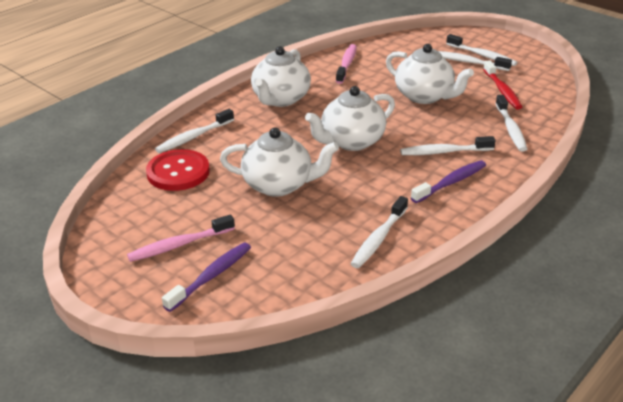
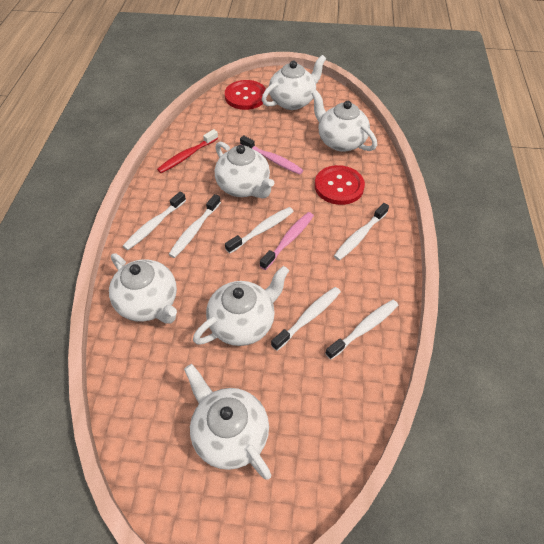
purple toothbrush: 2 -> 0
red button: 1 -> 2
white teapot: 4 -> 6

